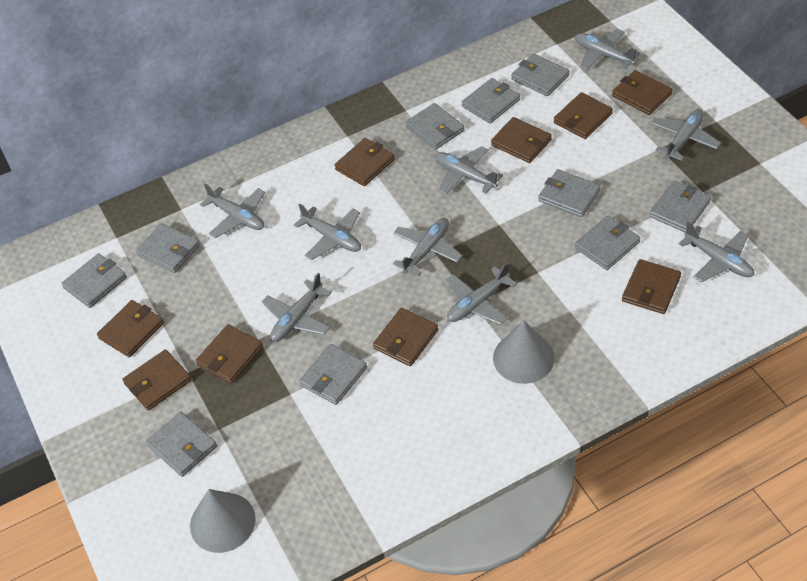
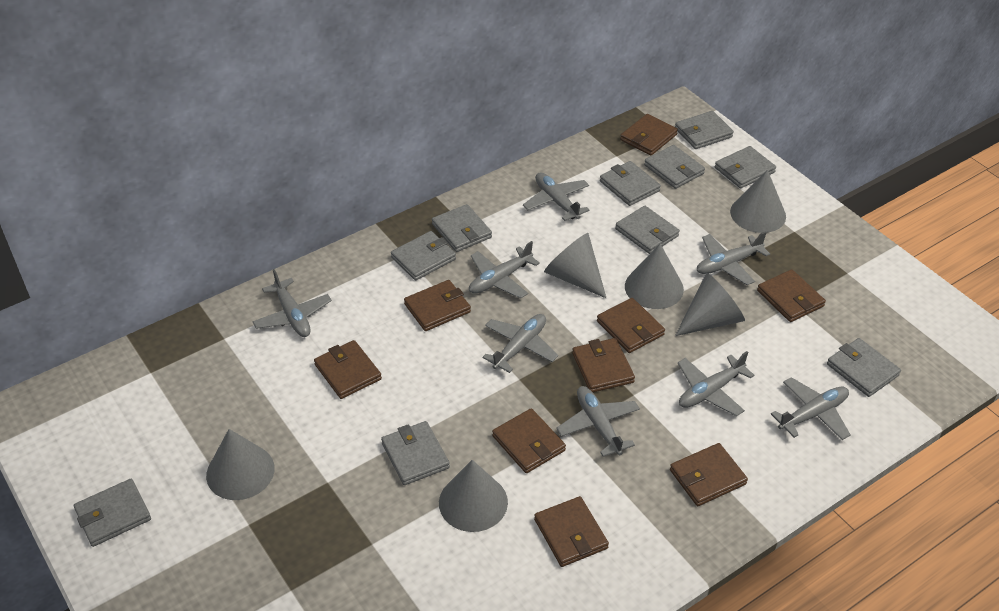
grey cone: 2 -> 6
grey plane: 9 -> 8

